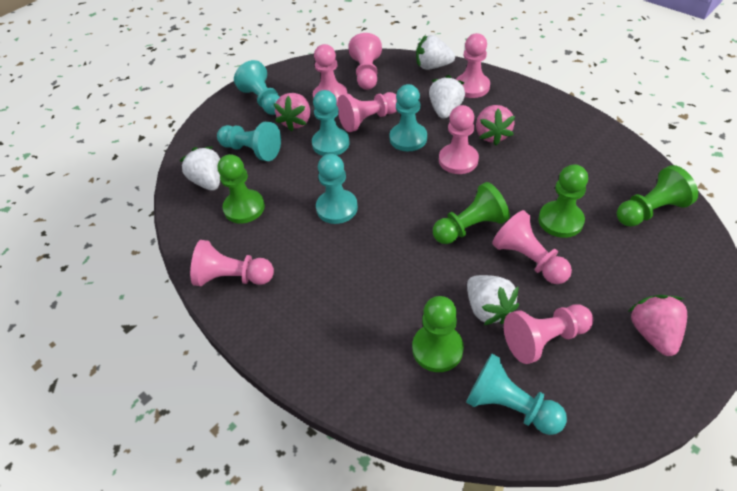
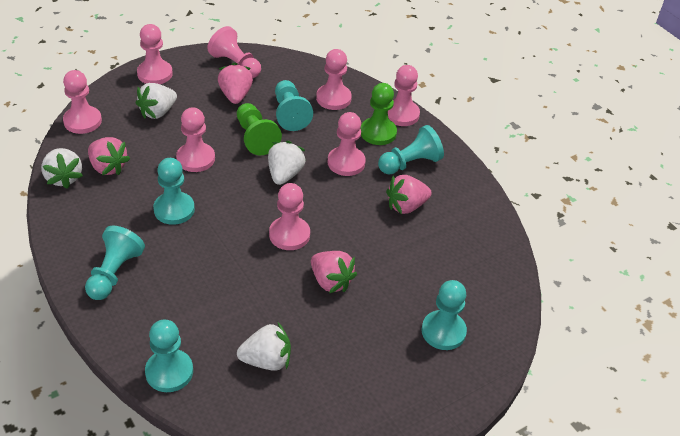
green pawn: 5 -> 2
pink strawberry: 3 -> 4

